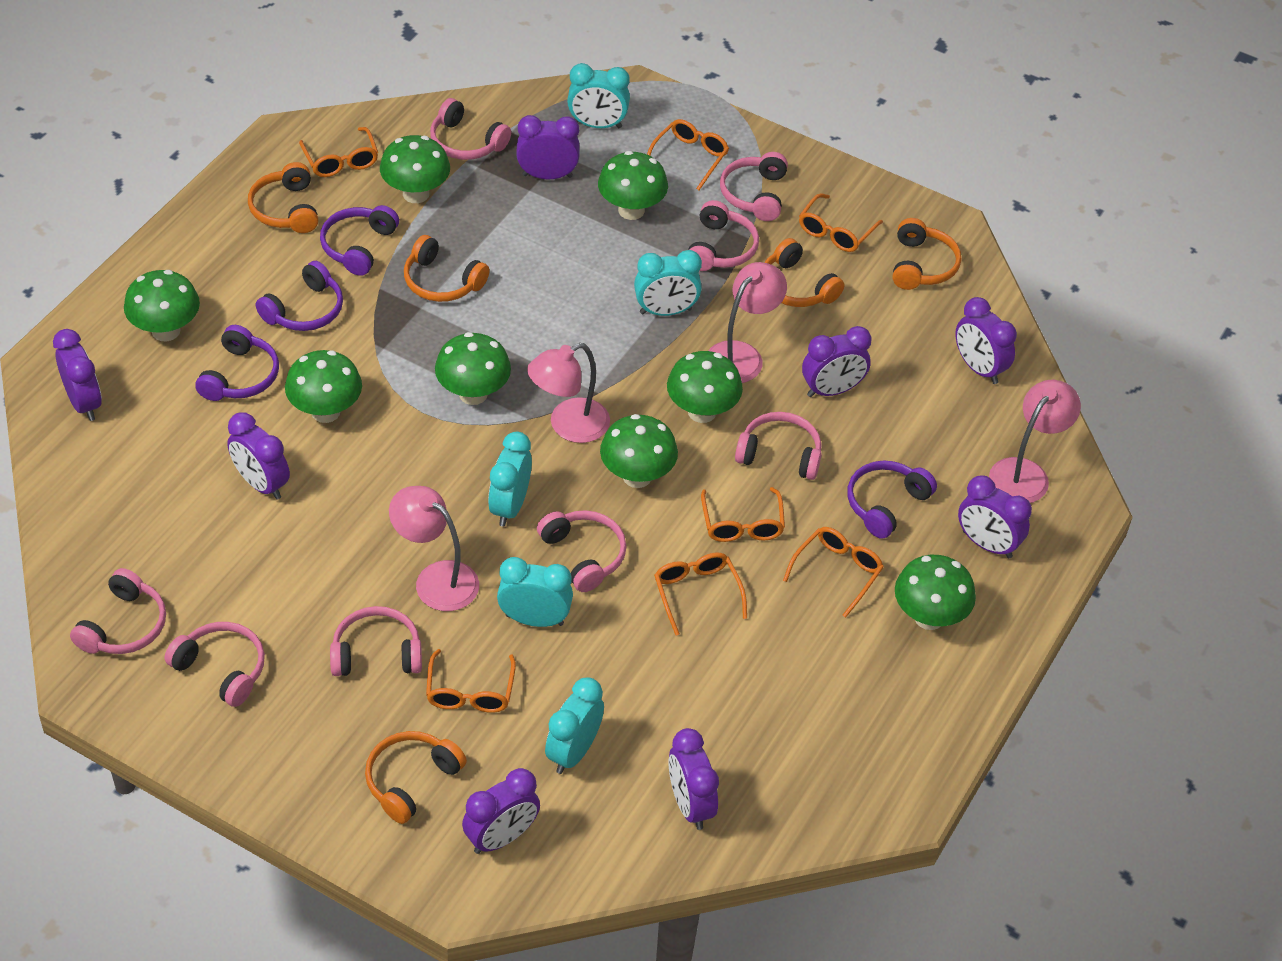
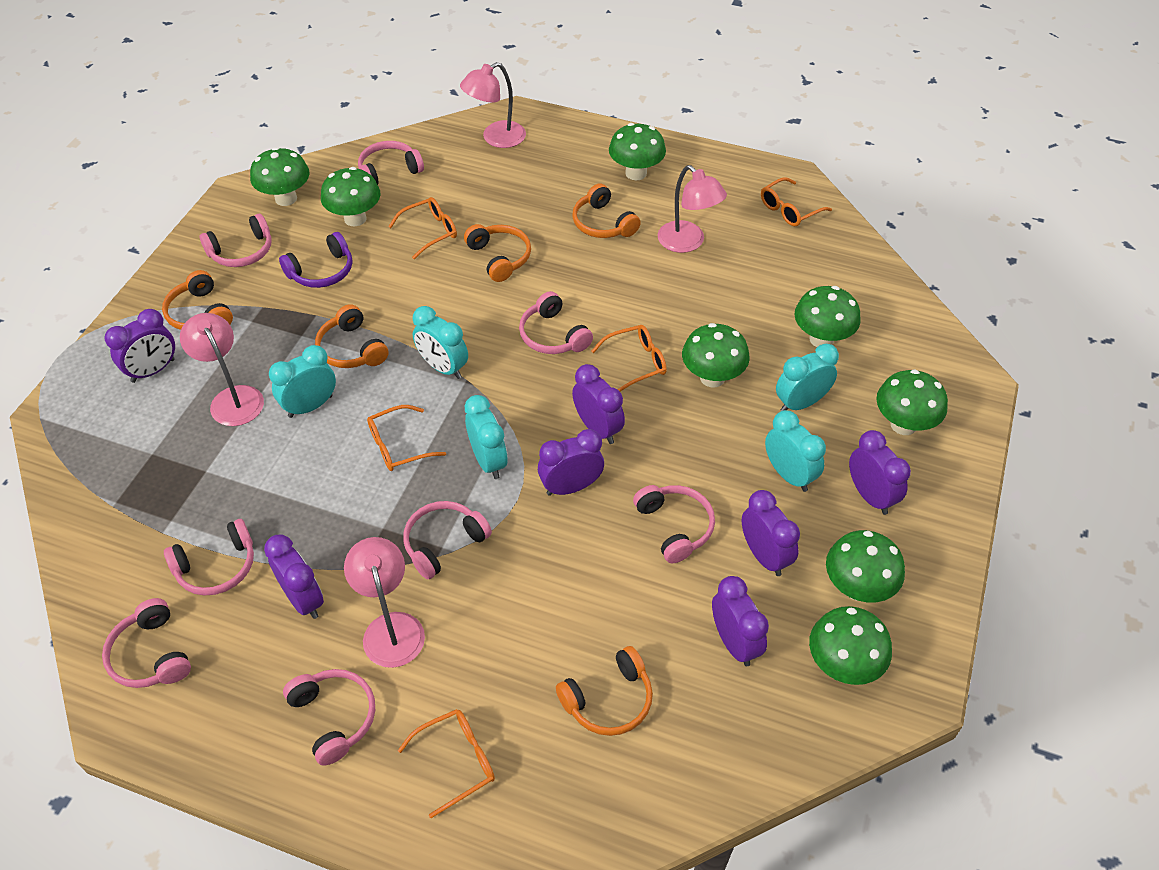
orange glasses: 7 -> 5
purple clock: 8 -> 7
purple headphones: 4 -> 1

